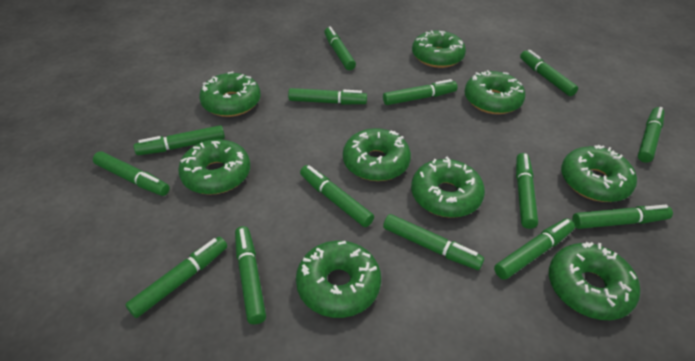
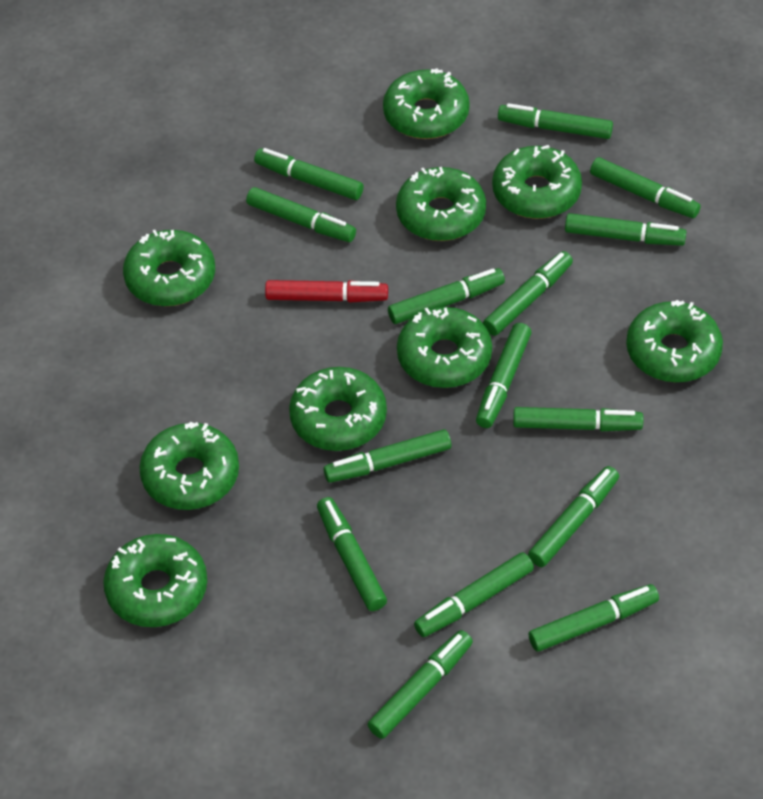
green marker: 14 -> 15
red marker: 0 -> 1

